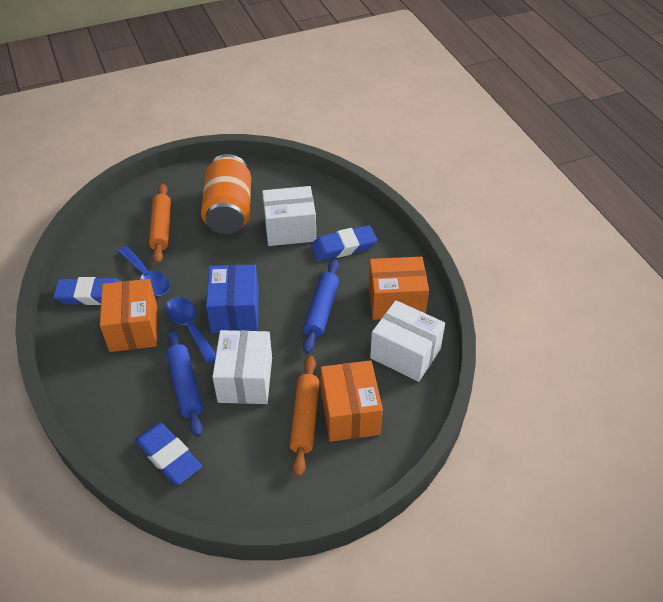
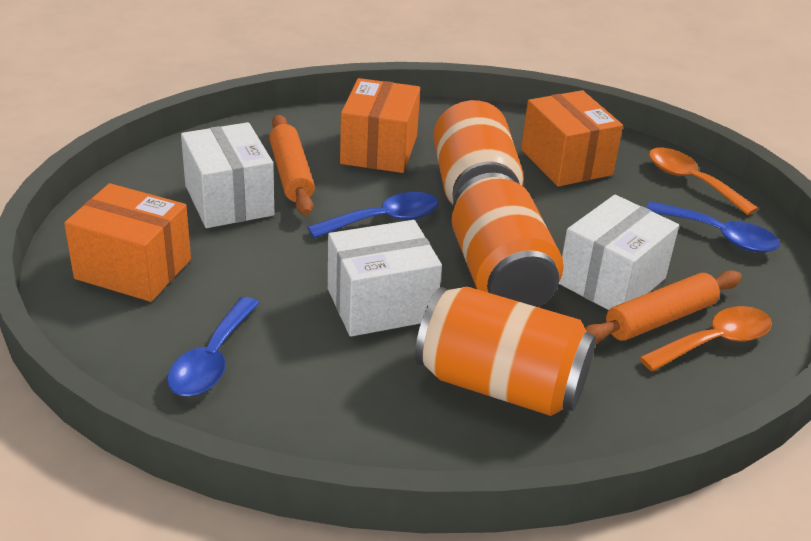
blue box: 1 -> 0
blue eraser: 3 -> 0
blue rolling pin: 2 -> 0
blue spoon: 2 -> 3
orange can: 1 -> 3
orange spoon: 0 -> 2

